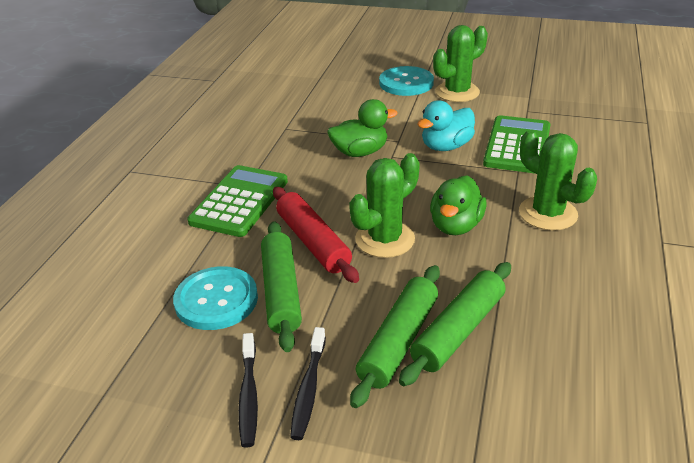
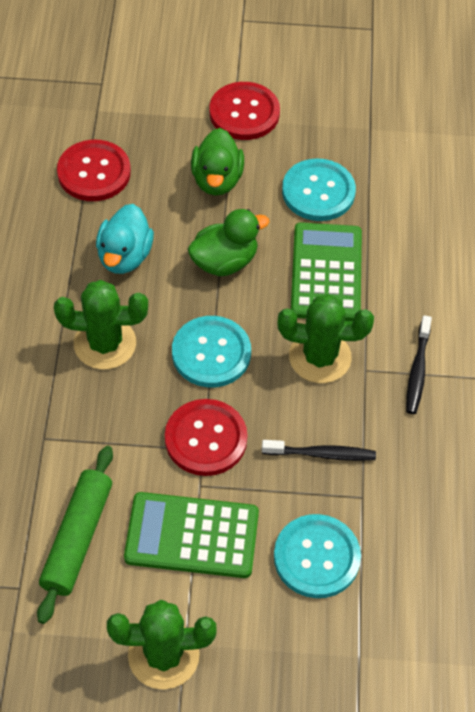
green rolling pin: 3 -> 1
red button: 0 -> 3
red rolling pin: 1 -> 0
turquoise button: 2 -> 3

